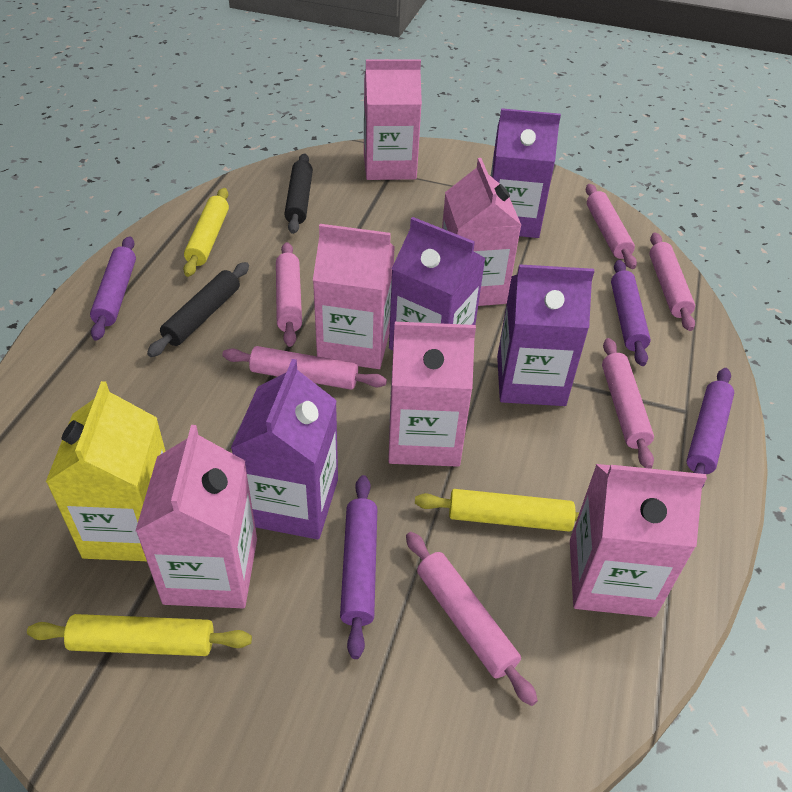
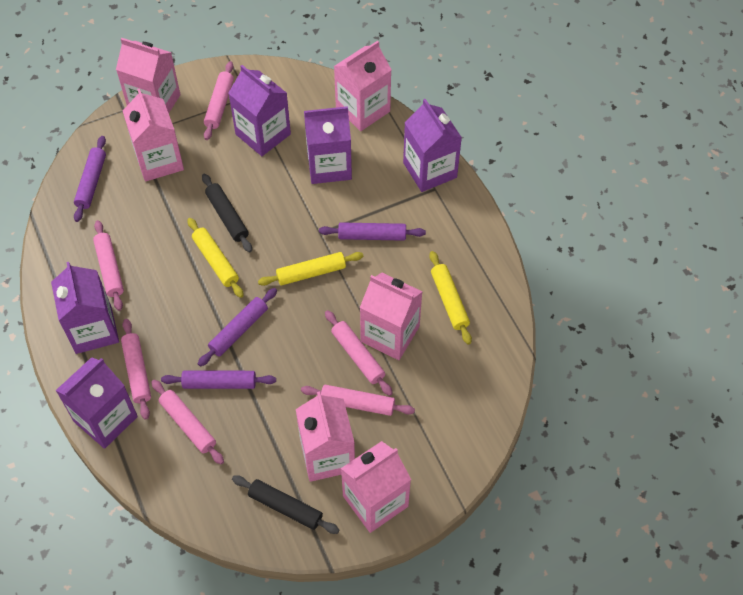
purple carton: 4 -> 5
yellow carton: 1 -> 0

